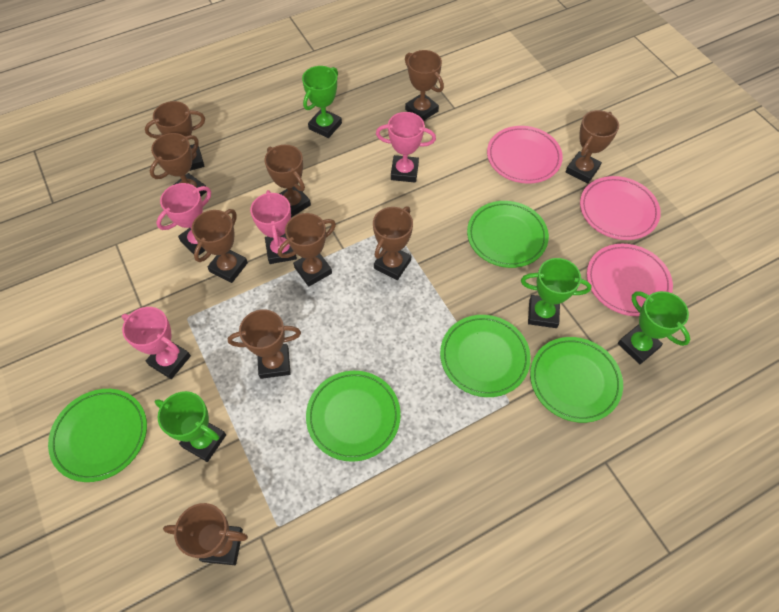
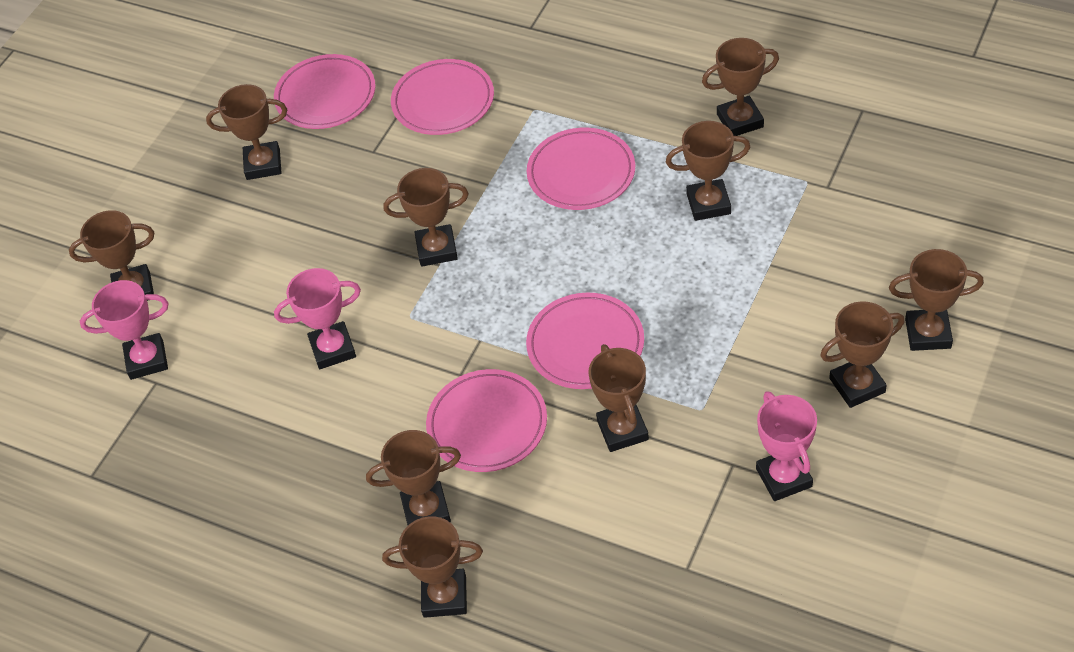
green plate: 5 -> 0
green trophy: 4 -> 0
pink plate: 3 -> 5
pink trophy: 4 -> 3

